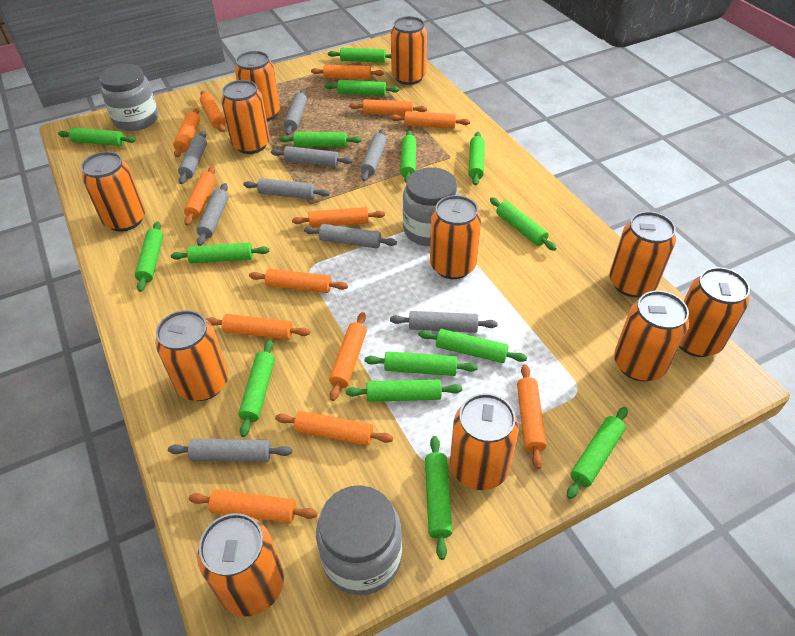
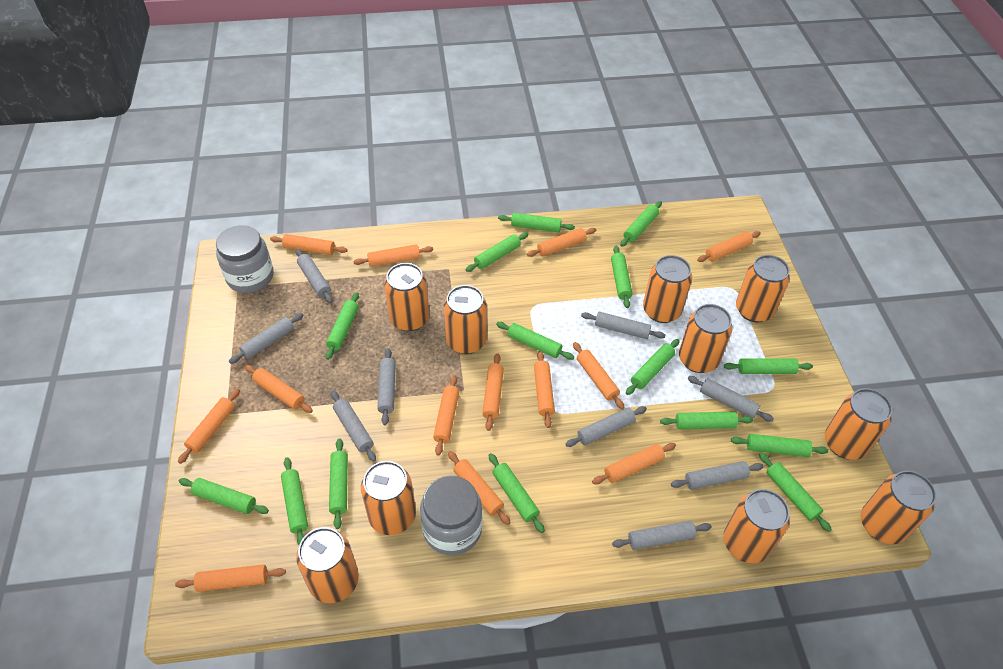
grey jar: 3 -> 2
orange can: 11 -> 10

